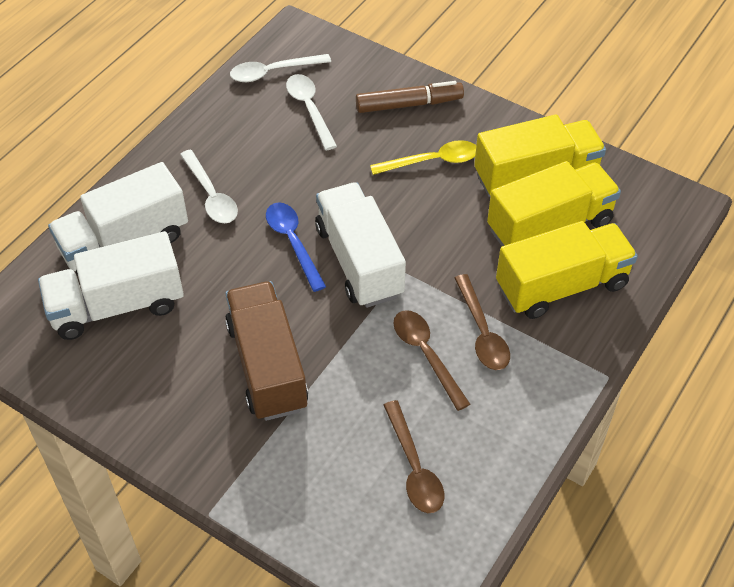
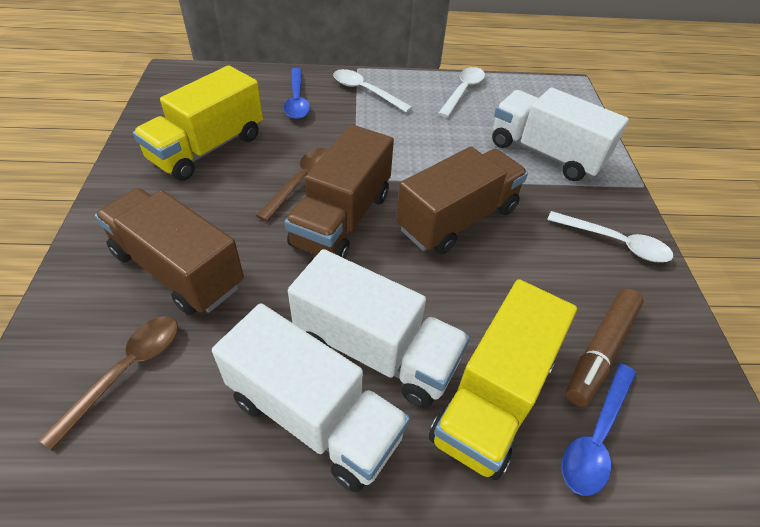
blue spoon: 1 -> 2
brown spoon: 3 -> 2
brown truck: 1 -> 3
yellow spoon: 1 -> 0
yellow truck: 3 -> 2

